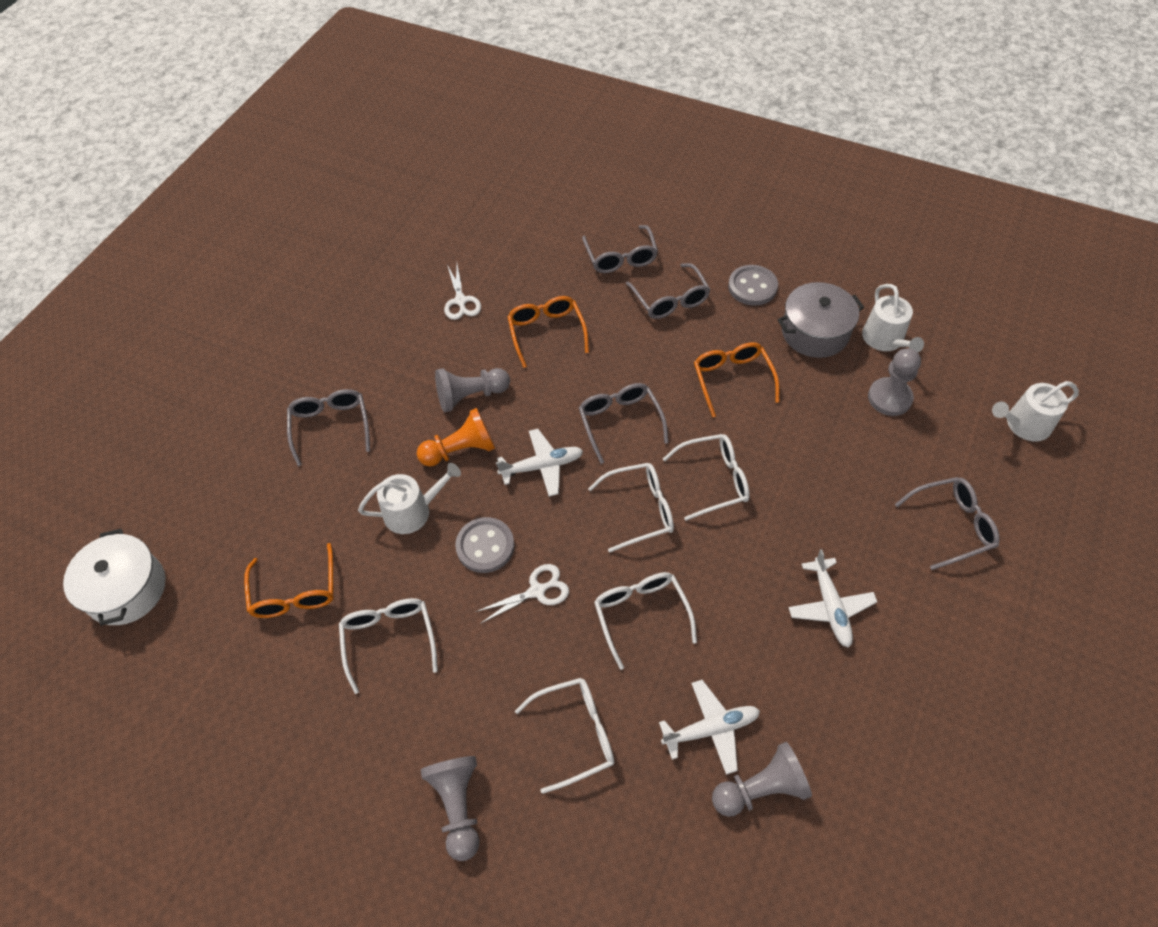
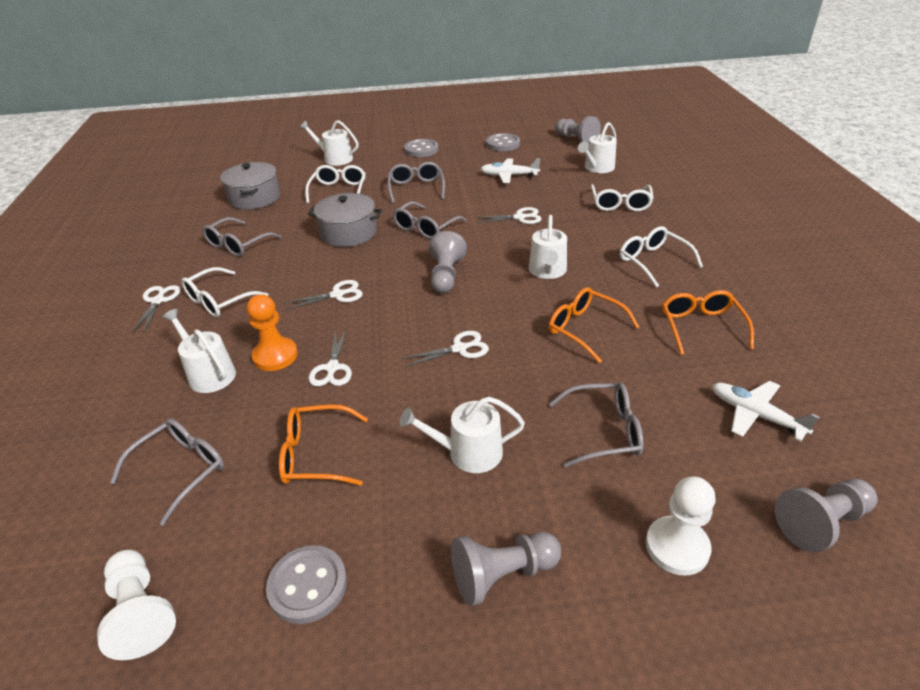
grey button: 2 -> 3
grey pot: 1 -> 2
white glasses: 5 -> 4
white pawn: 0 -> 2
white plane: 3 -> 2
white pot: 1 -> 0
white scissors: 2 -> 5
white watering can: 3 -> 5

